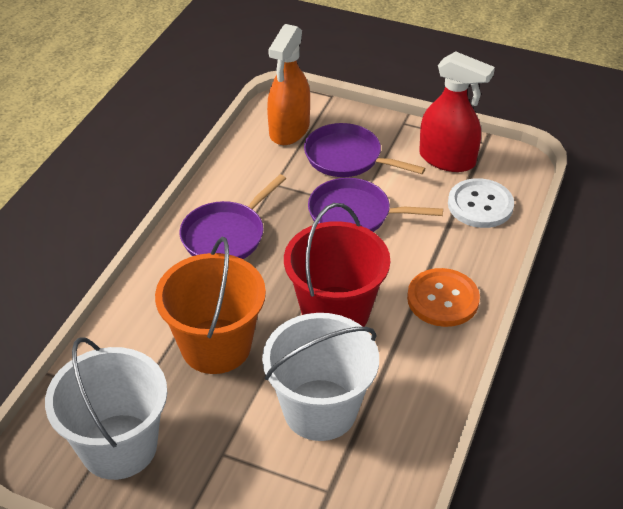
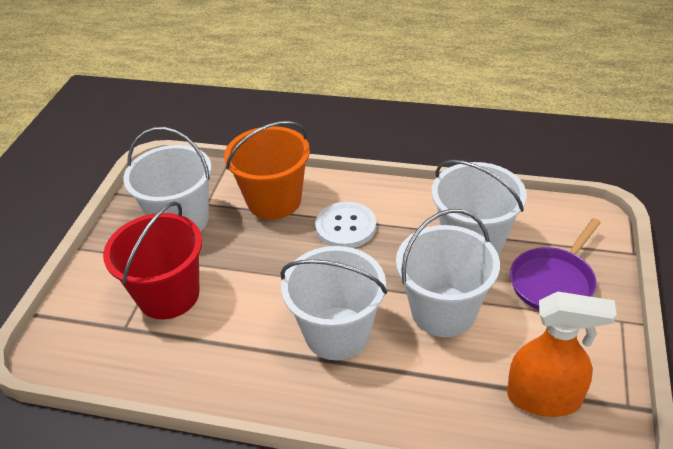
orange button: 1 -> 0
purple pan: 3 -> 1
red spray bottle: 1 -> 0
white bucket: 2 -> 4

